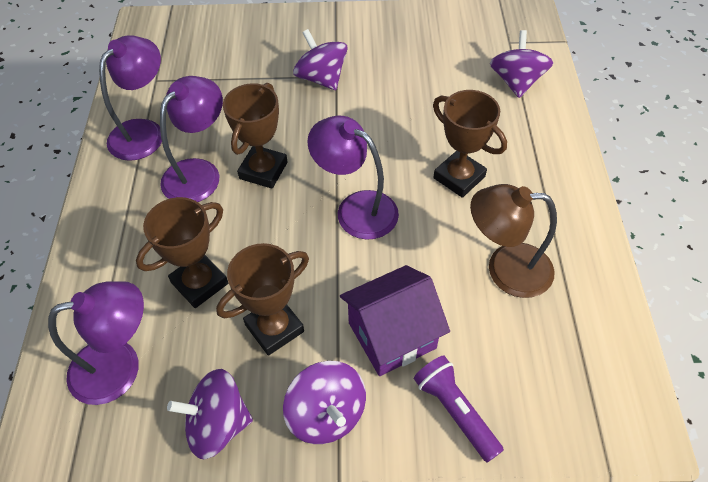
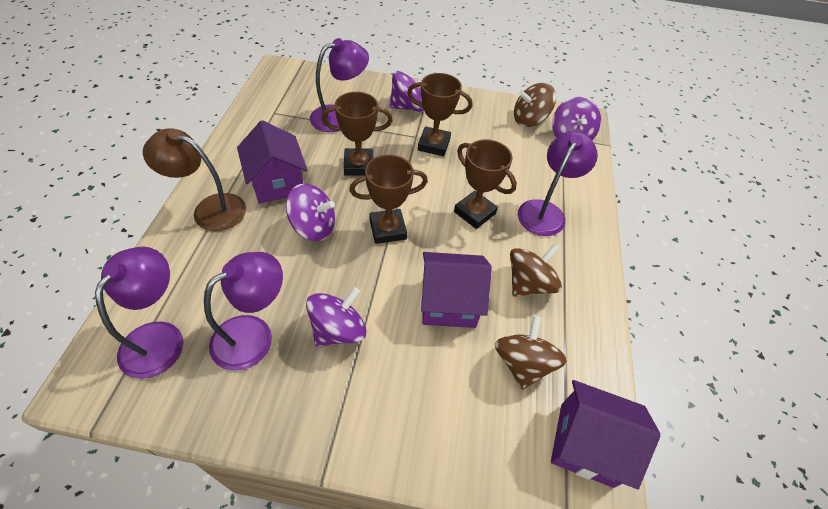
brown spinning top: 0 -> 3
purple flashlight: 1 -> 0
purple house: 1 -> 3

